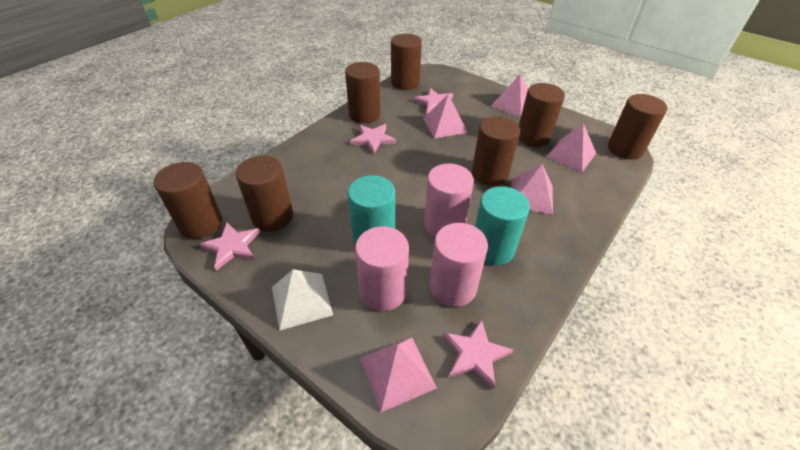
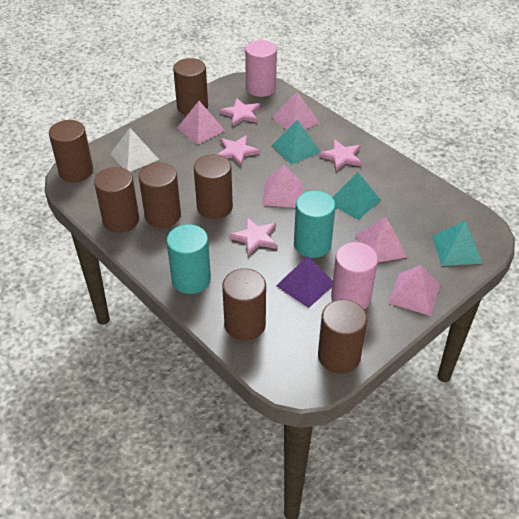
pink cylinder: 3 -> 2
purple pyramid: 0 -> 1
turquoise pyramid: 0 -> 3

